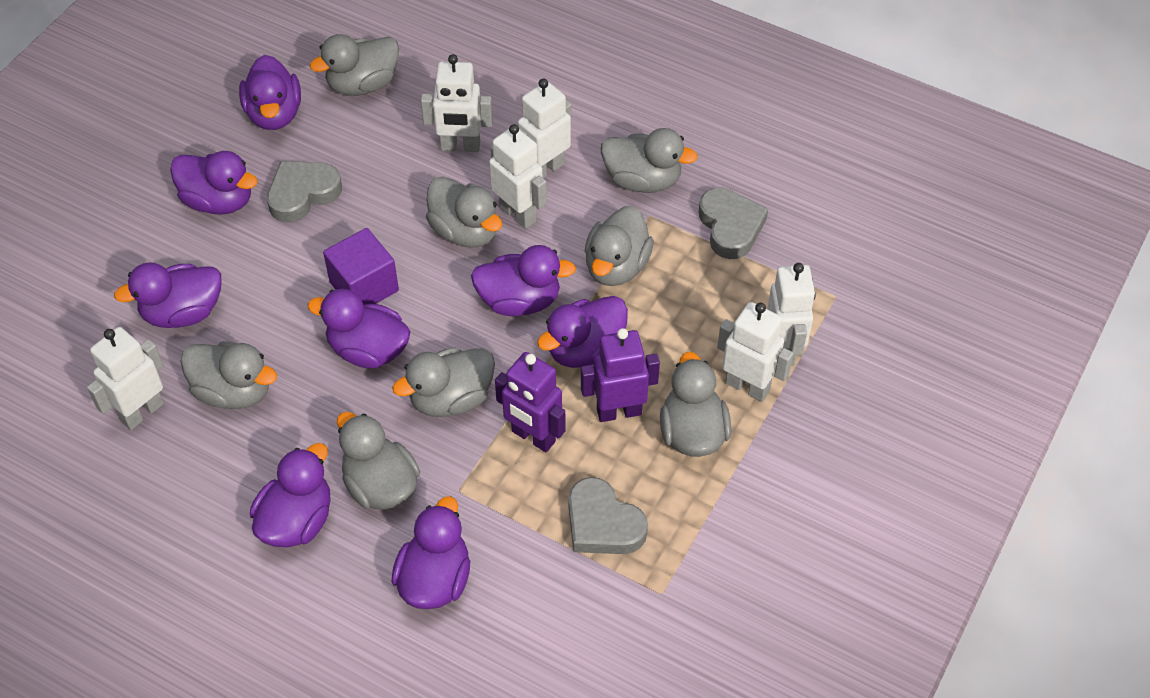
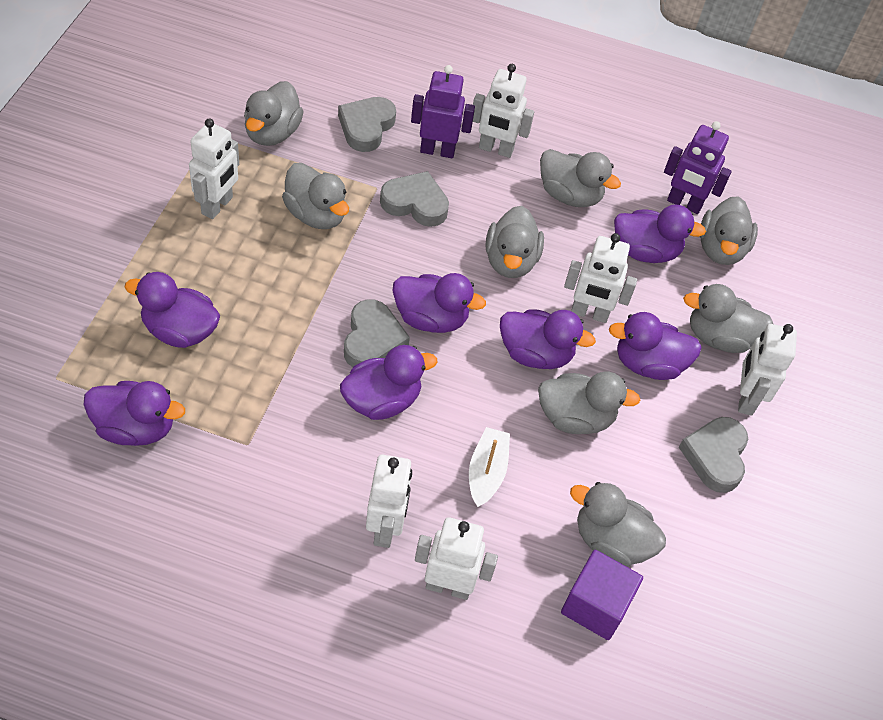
grey heart: 3 -> 4
purple duck: 8 -> 7
white boat: 0 -> 1

